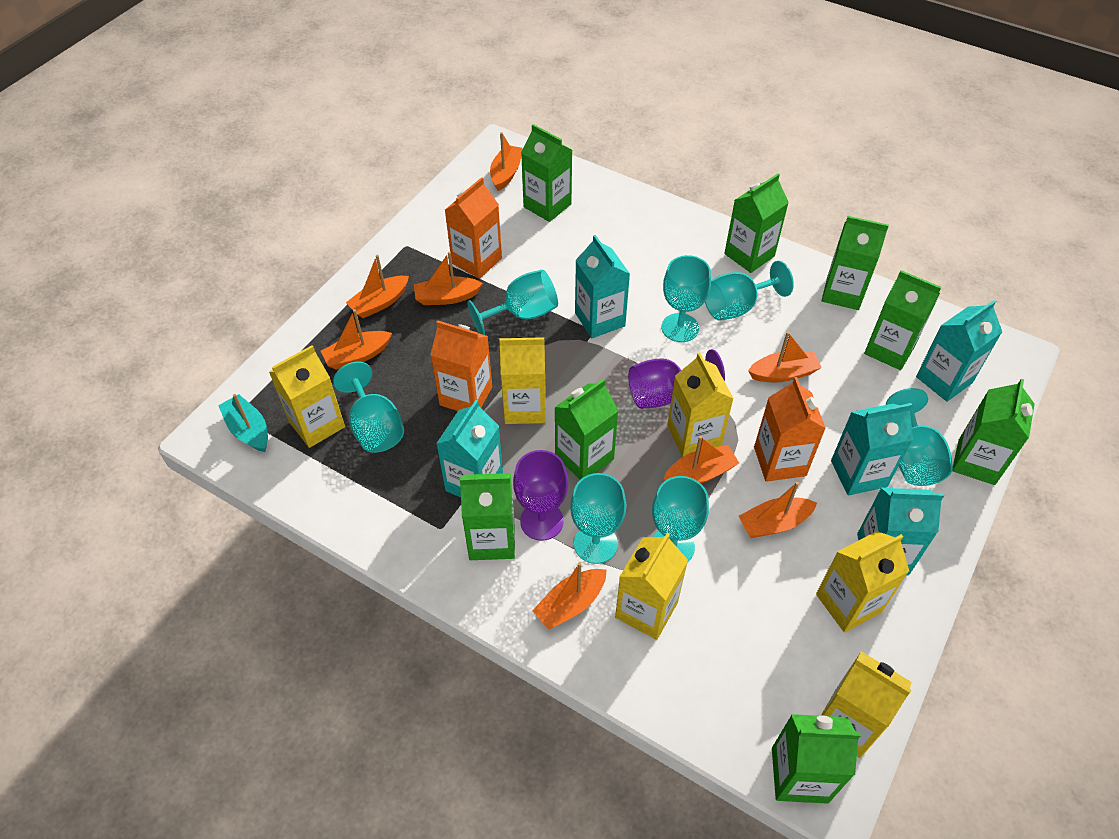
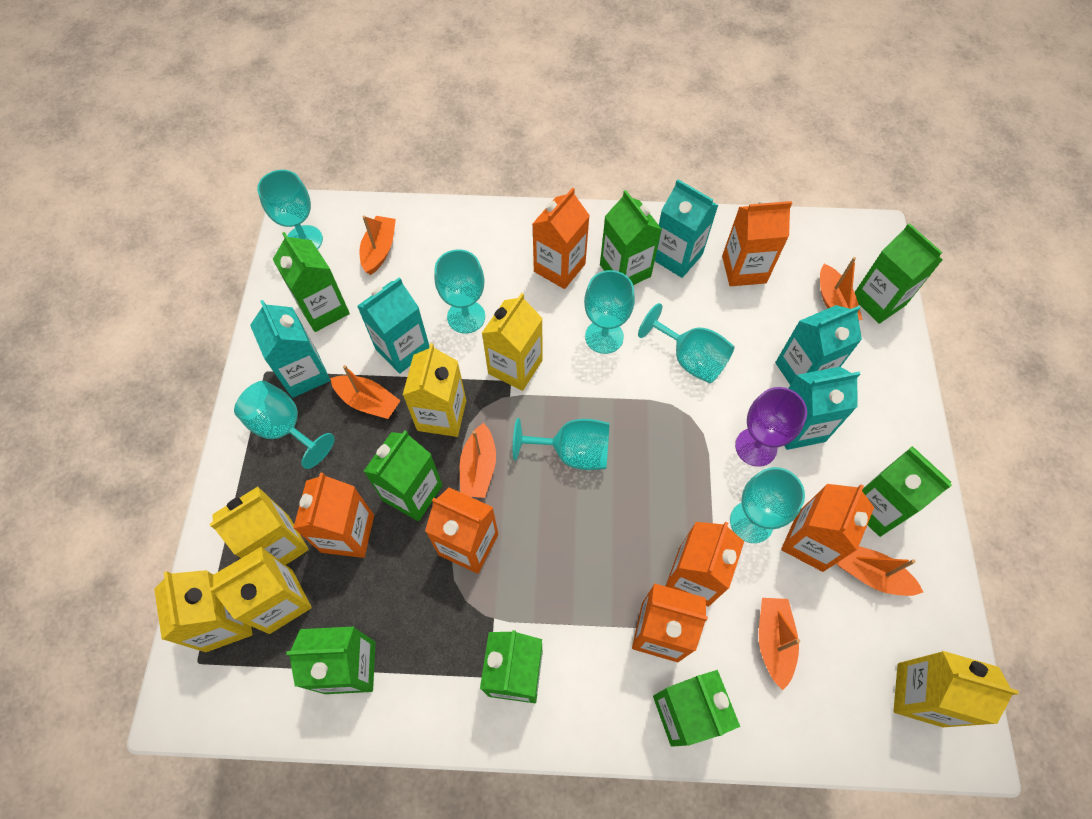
orange boat: 8 -> 6
orange carton: 3 -> 7
purple goblet: 2 -> 1
turquoise boat: 1 -> 0

